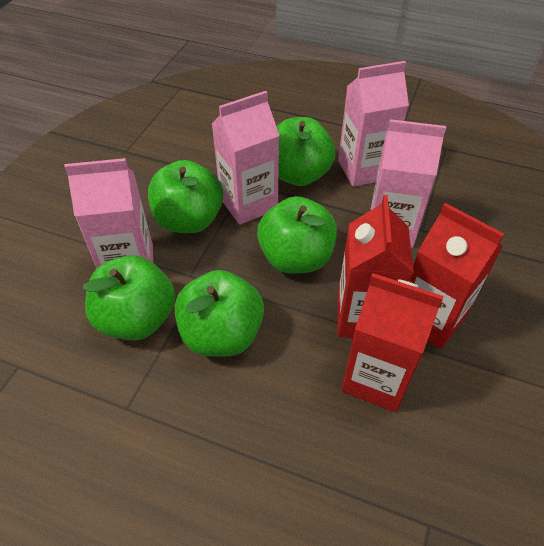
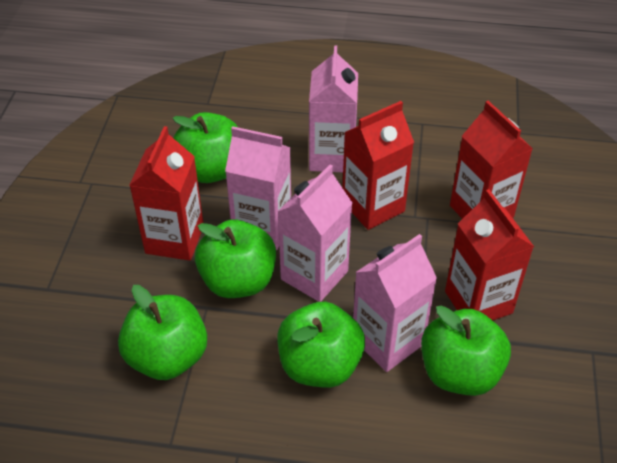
red carton: 3 -> 4

